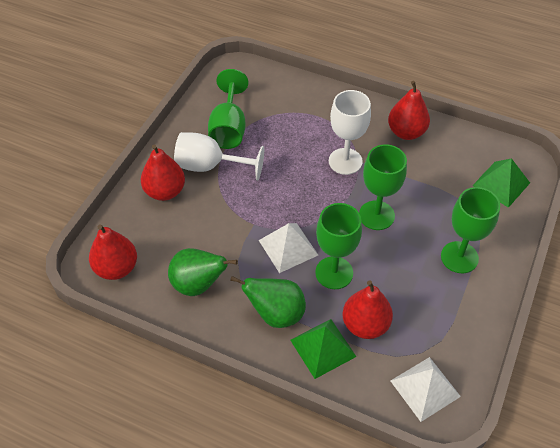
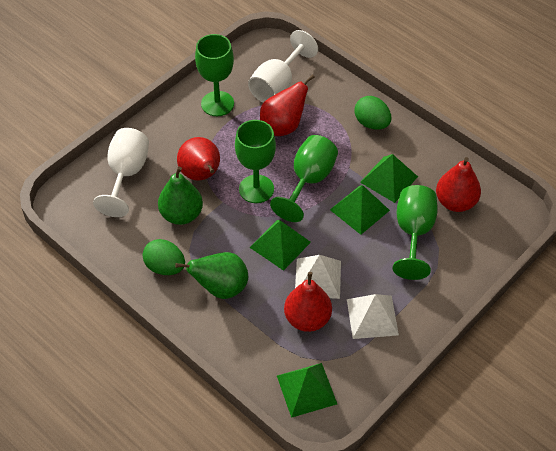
green egg: 0 -> 2
green pyramid: 2 -> 4

